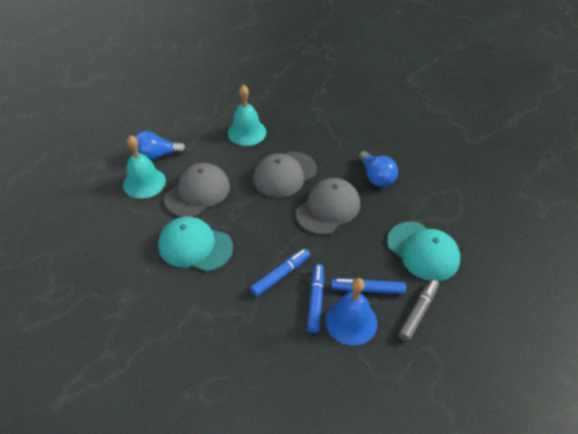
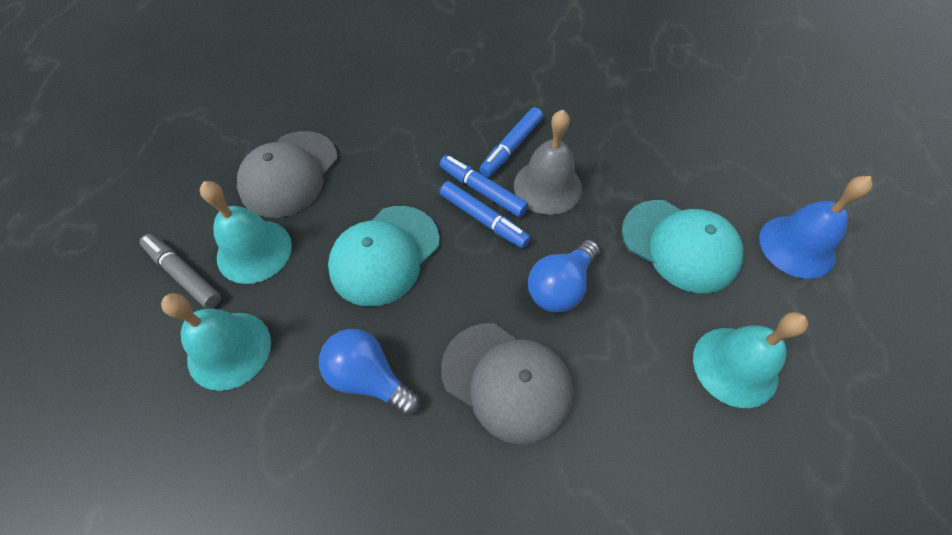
grey bell: 0 -> 1
grey cap: 3 -> 2
turquoise bell: 2 -> 3

